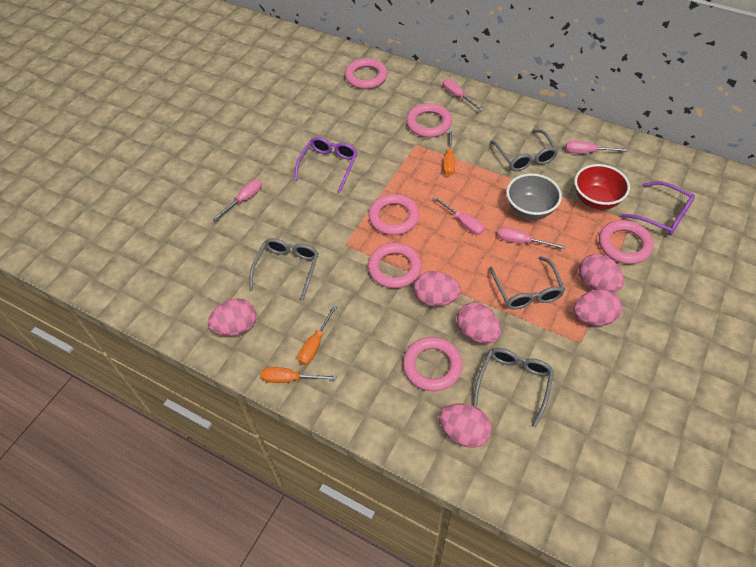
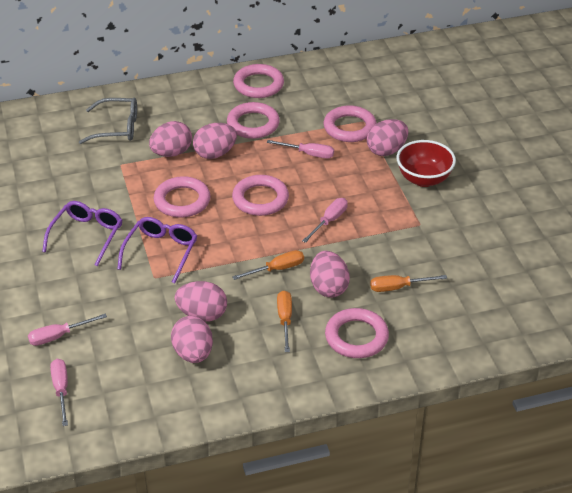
grey bowl: 1 -> 0
grey glasses: 4 -> 1
pink screwdriver: 5 -> 4

